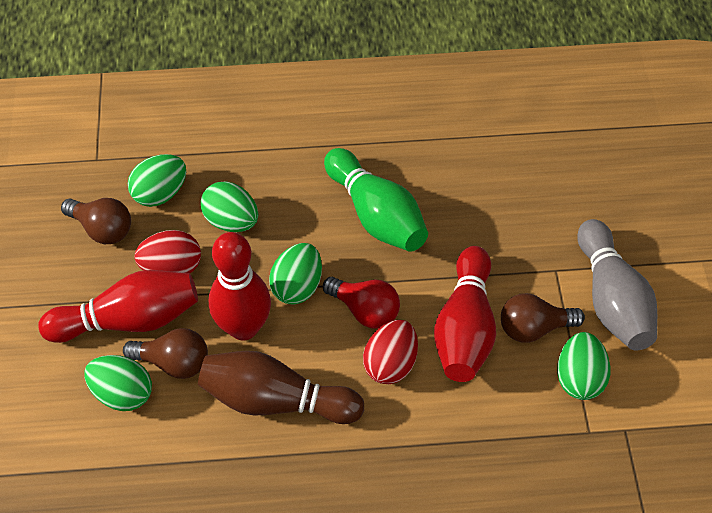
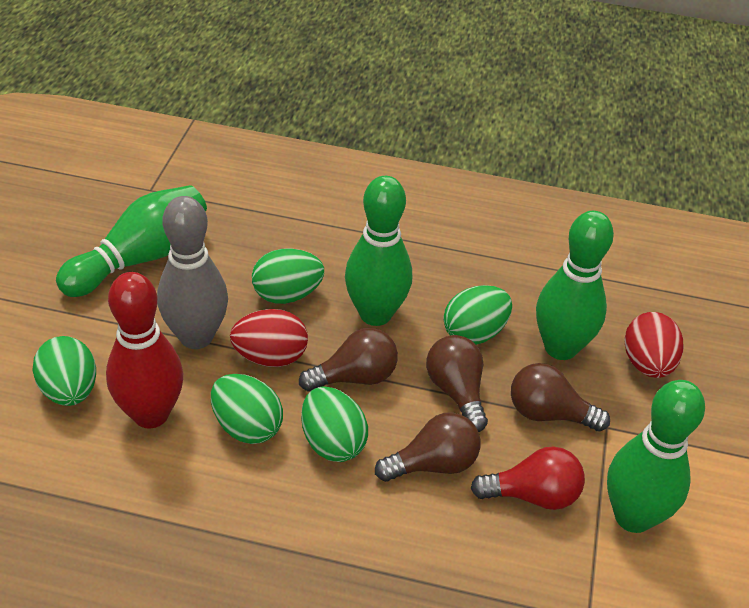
brown bowling pin: 1 -> 0
brown light bulb: 3 -> 4
green bowling pin: 1 -> 4
red bowling pin: 3 -> 1

